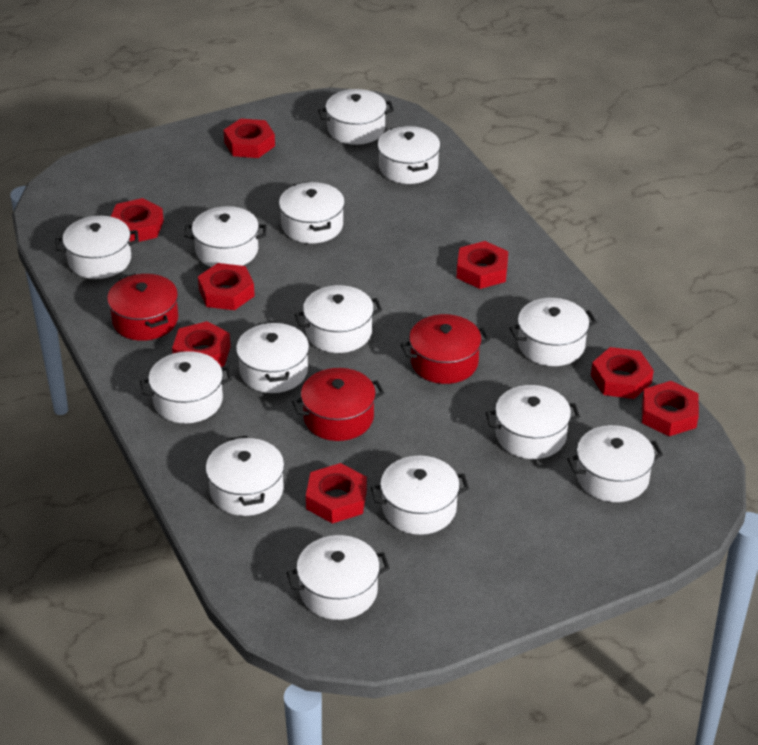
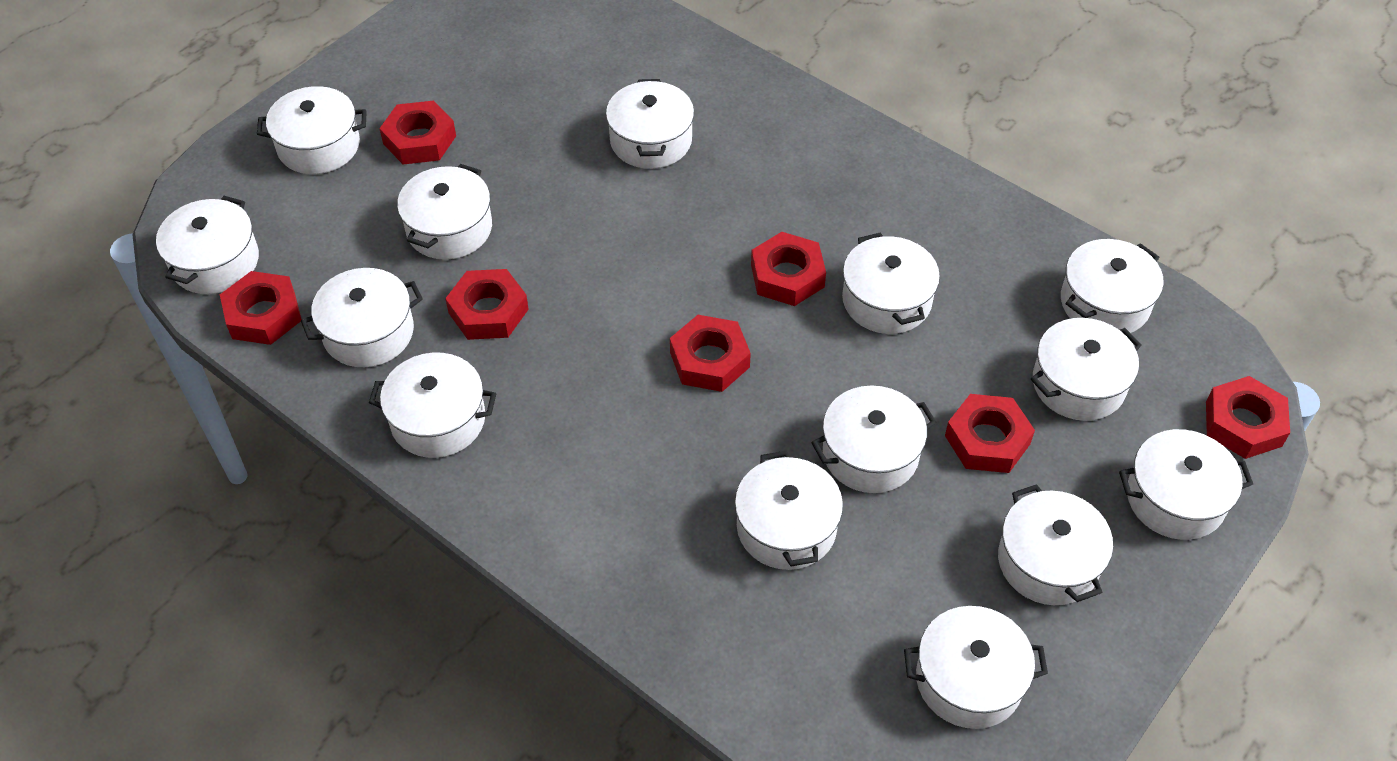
red nut: 8 -> 7
red pot: 3 -> 0

